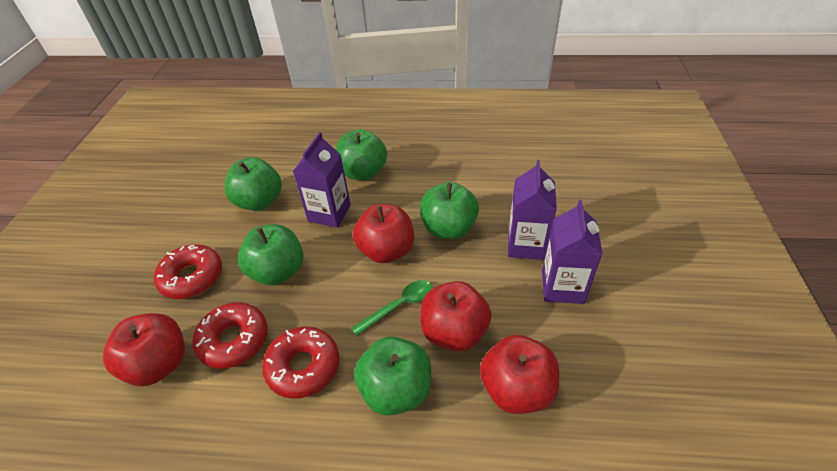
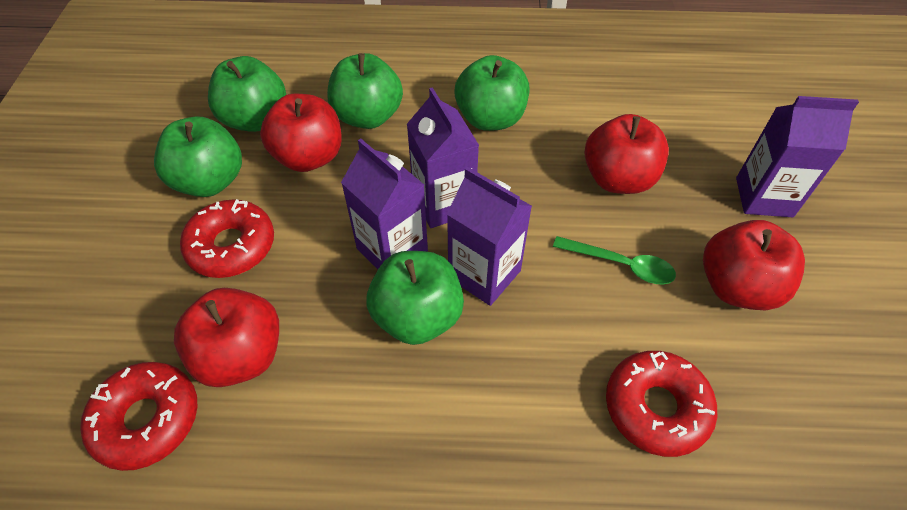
purple carton: 3 -> 4

